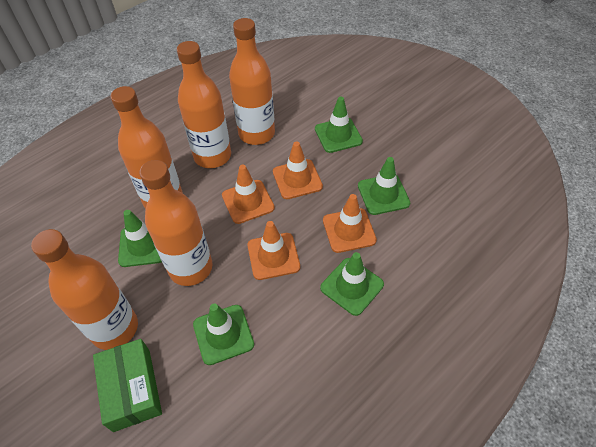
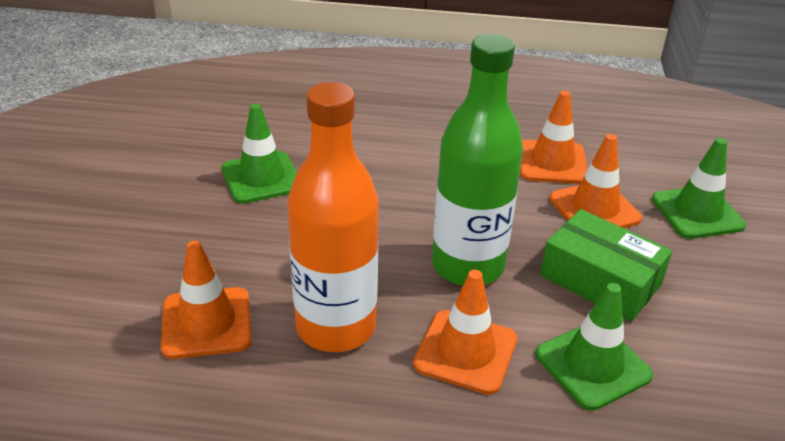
green bottle: 0 -> 1
green traffic cone: 5 -> 3
orange bottle: 5 -> 1

